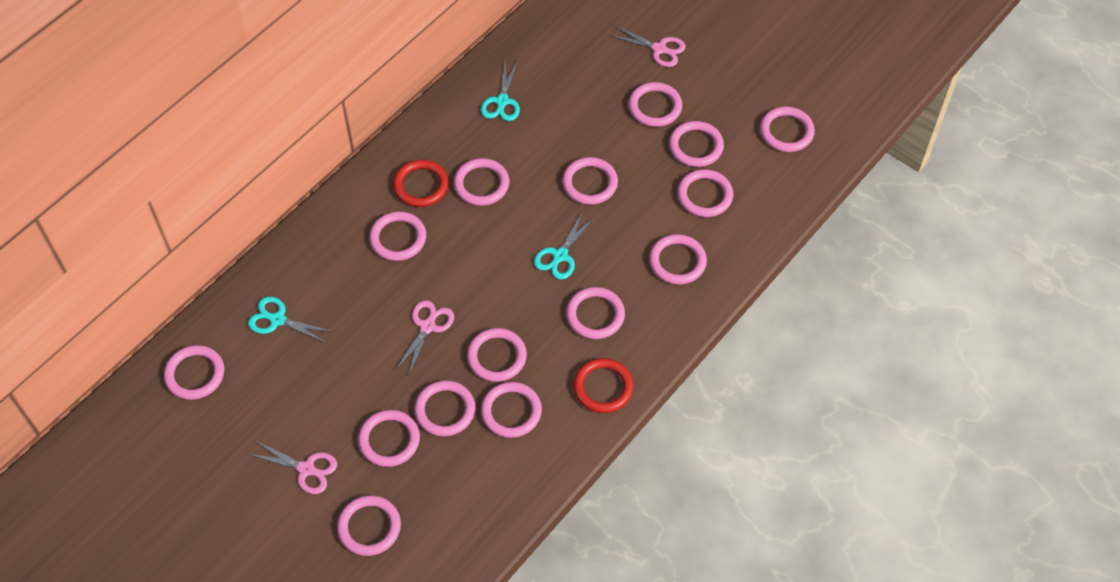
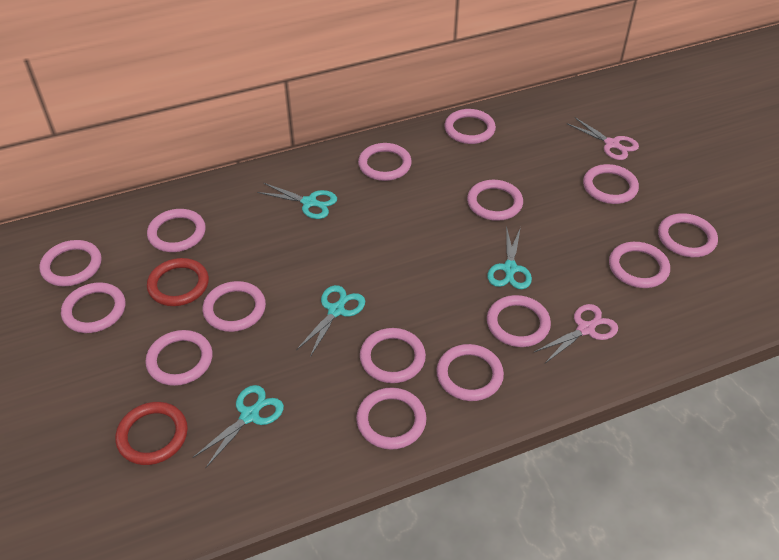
pink scissors: 3 -> 2
turquoise scissors: 3 -> 4

